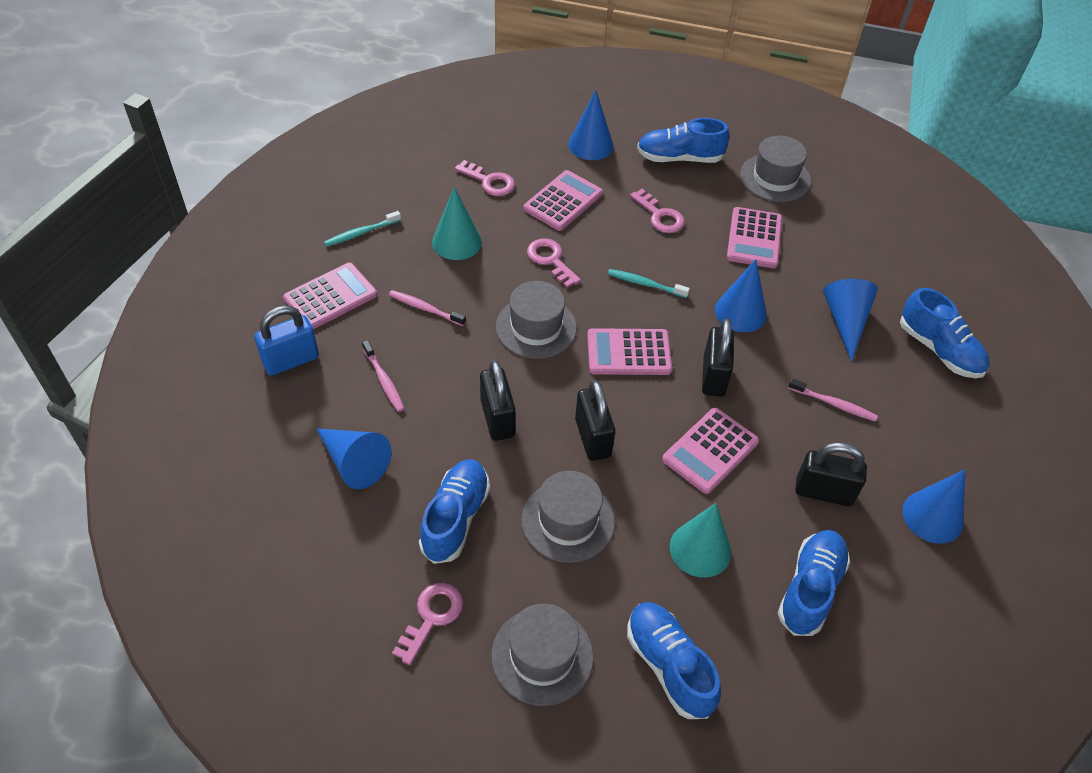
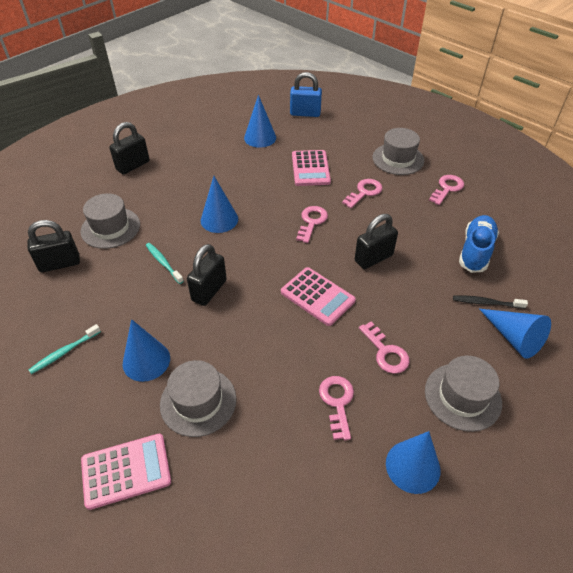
black toothbrush: 0 -> 1
blue shoe: 5 -> 1
pink calculator: 5 -> 3
pink key: 4 -> 5
pink toothbrush: 3 -> 0
turquoise cone: 2 -> 0

